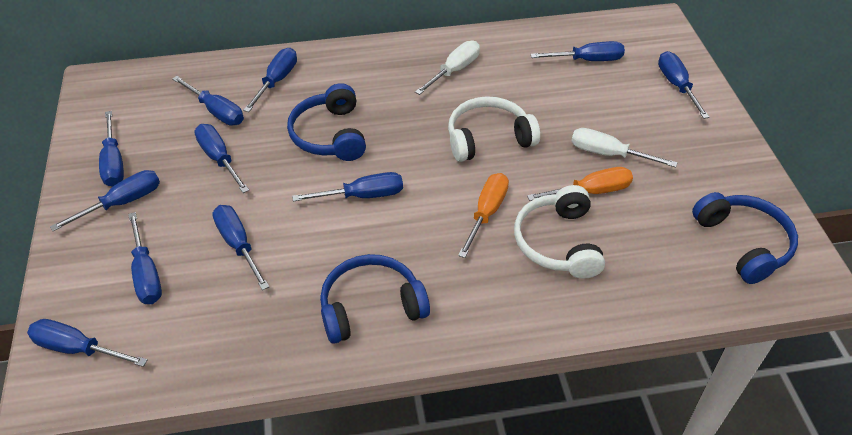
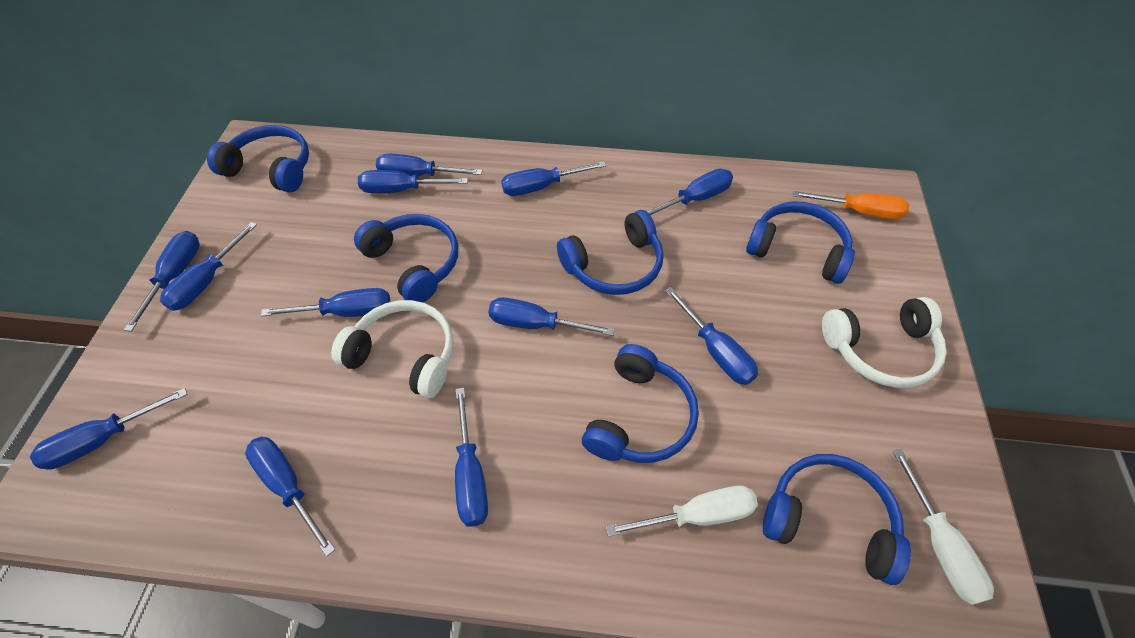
blue headphones: 3 -> 6
blue screwdriver: 11 -> 12
orange screwdriver: 2 -> 1

